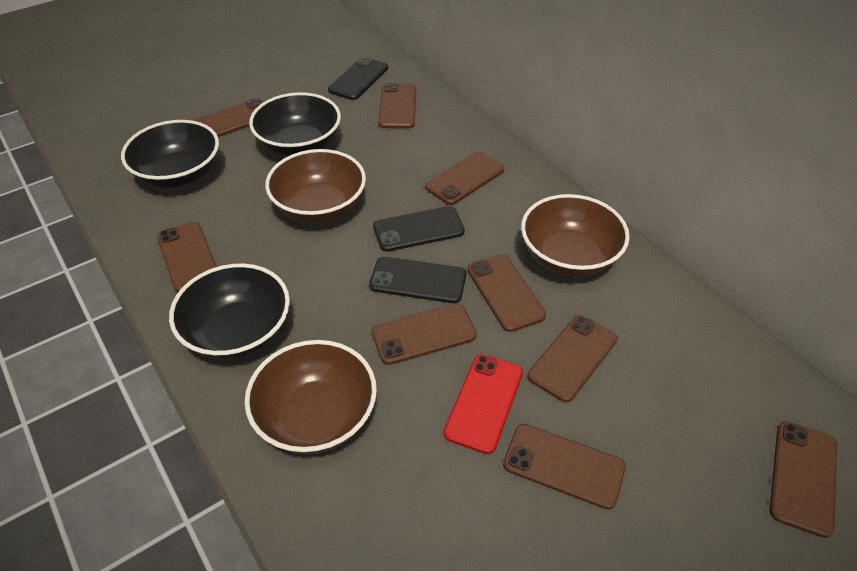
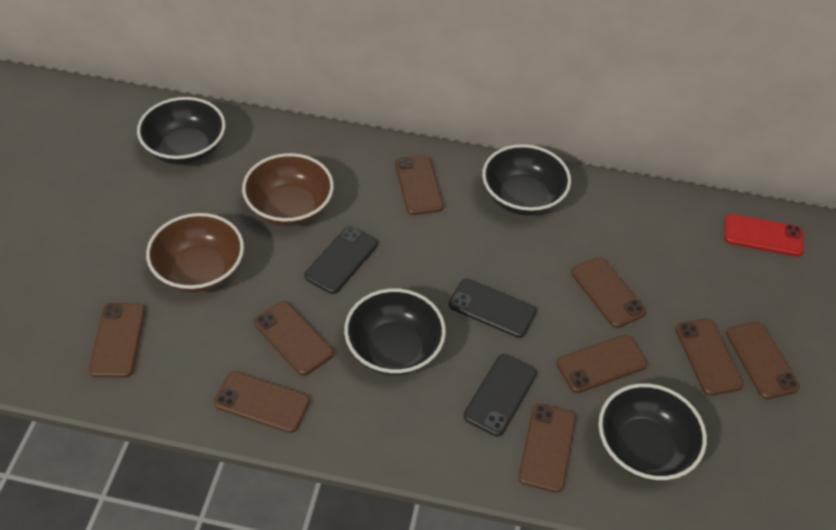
black bowl: 3 -> 4
brown bowl: 3 -> 2

